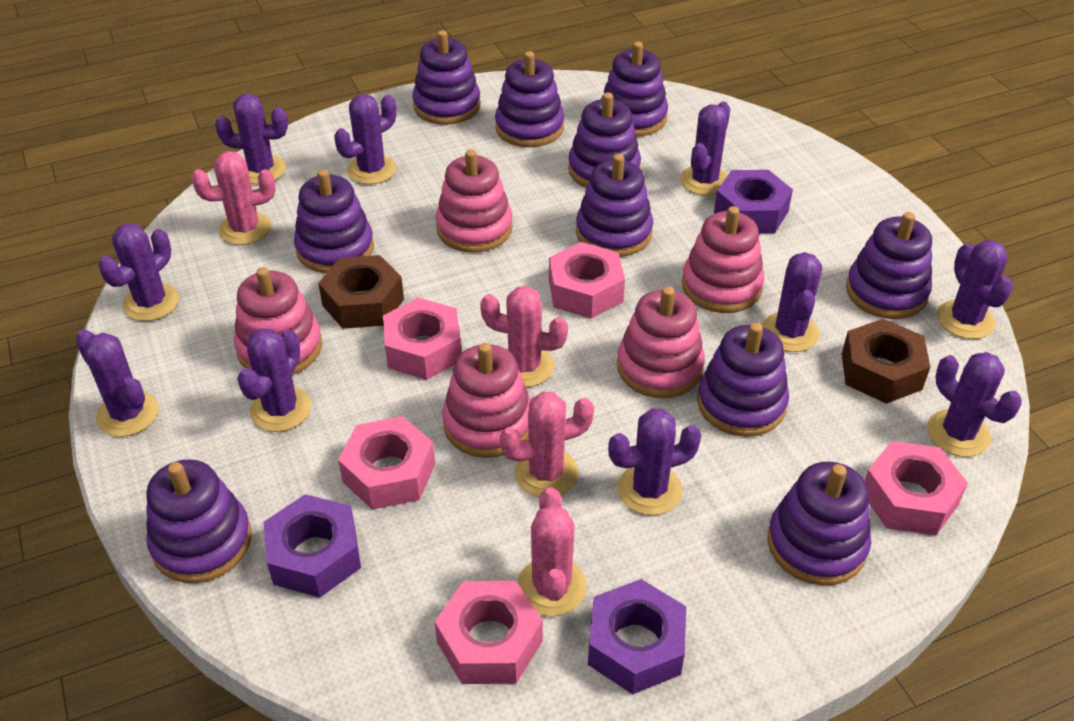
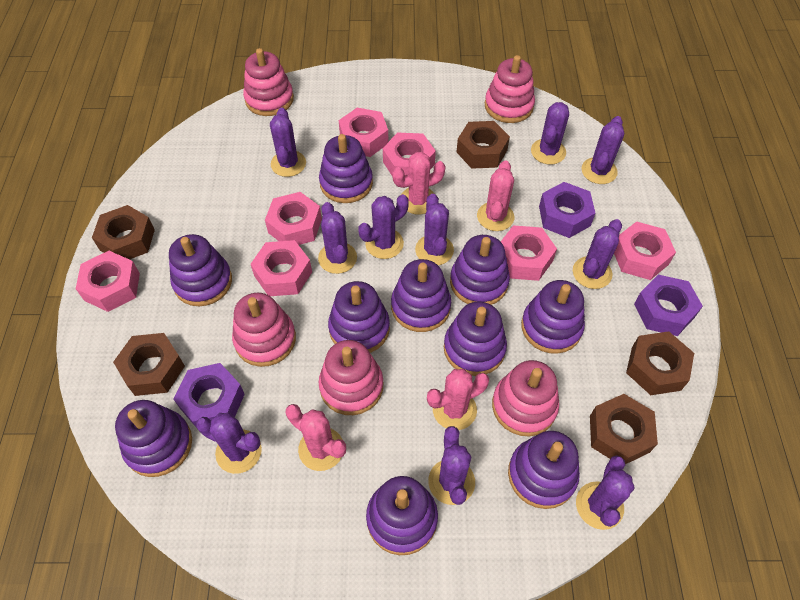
brown nut: 2 -> 5
pink nut: 5 -> 7

